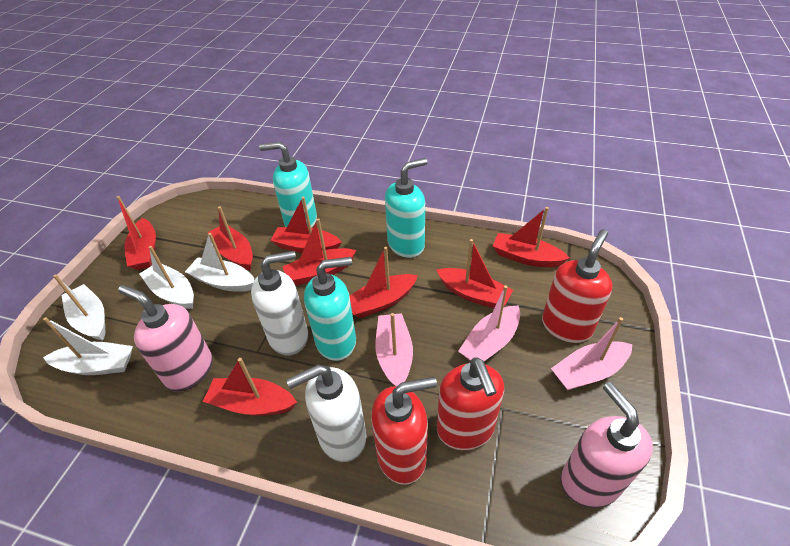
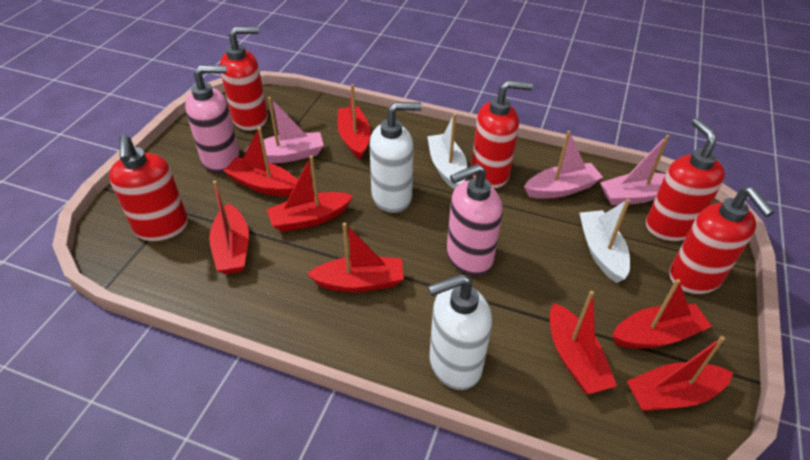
red soap dispenser: 3 -> 5
turquoise soap dispenser: 3 -> 0
white boat: 4 -> 2

